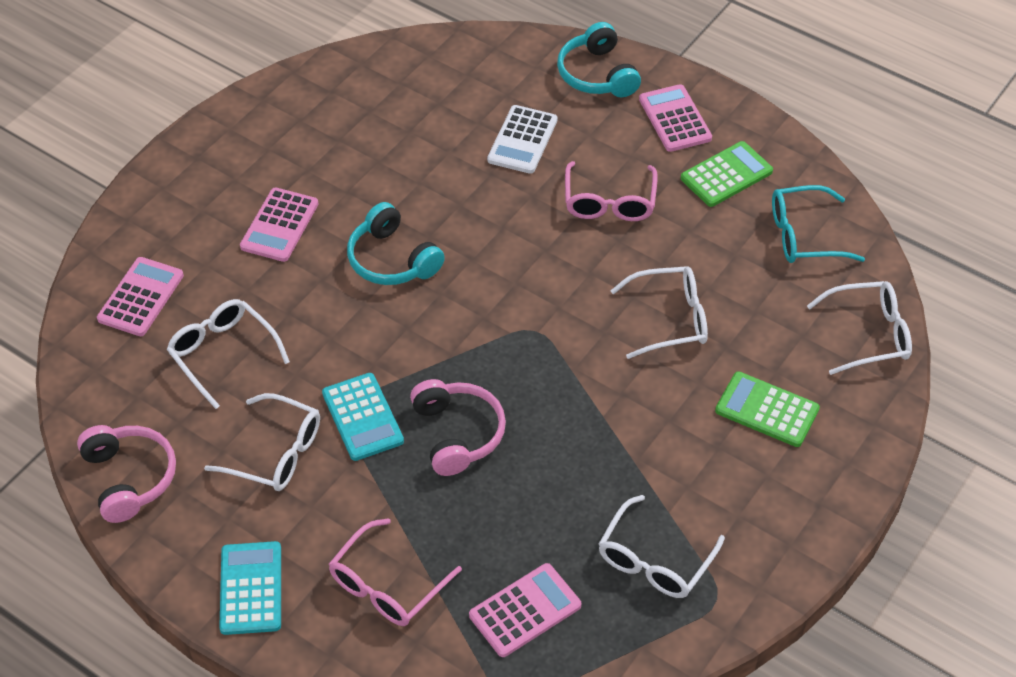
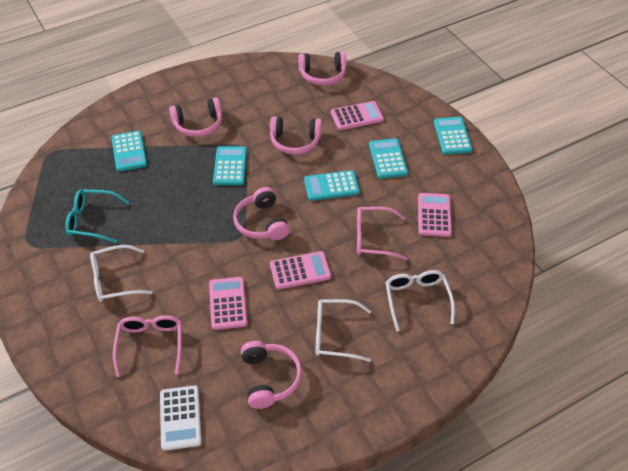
green calculator: 2 -> 0
pink headphones: 2 -> 5
turquoise calculator: 2 -> 5
turquoise headphones: 2 -> 0
white glasses: 5 -> 3

